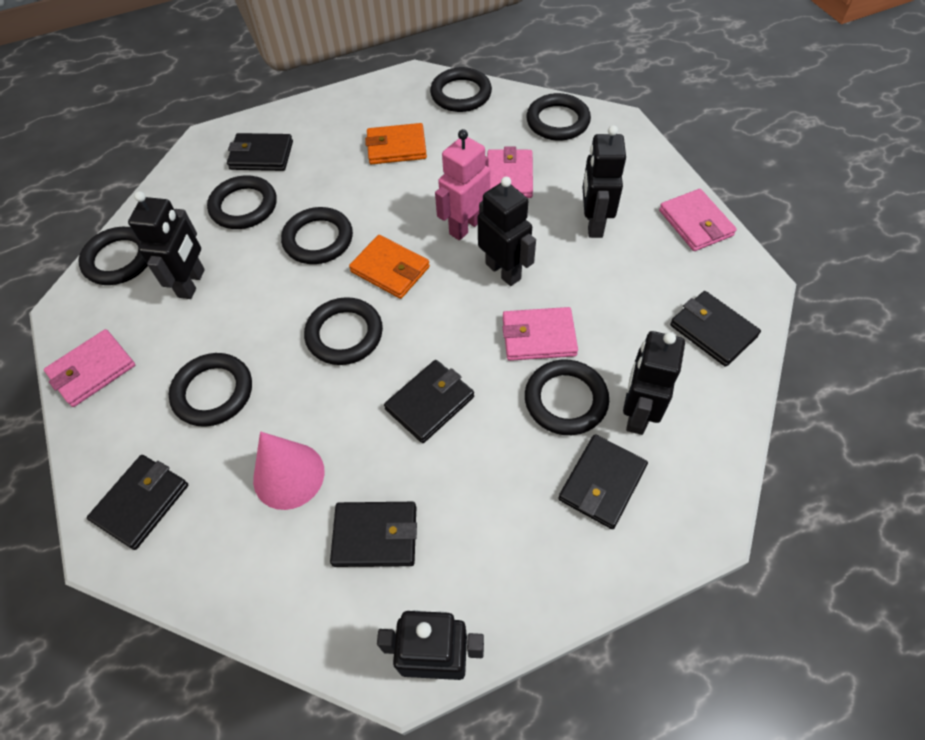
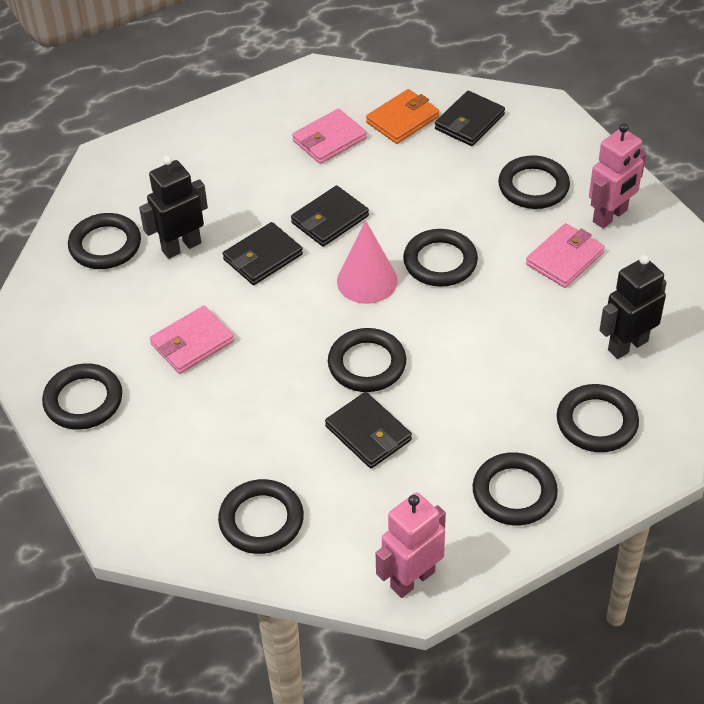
black robot: 5 -> 2
black wallet: 6 -> 4
orange wallet: 2 -> 1
pink robot: 1 -> 2
pink wallet: 4 -> 3

